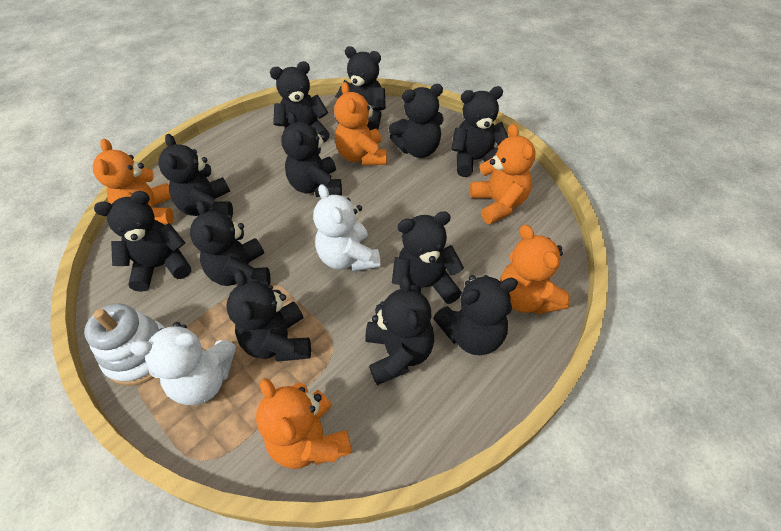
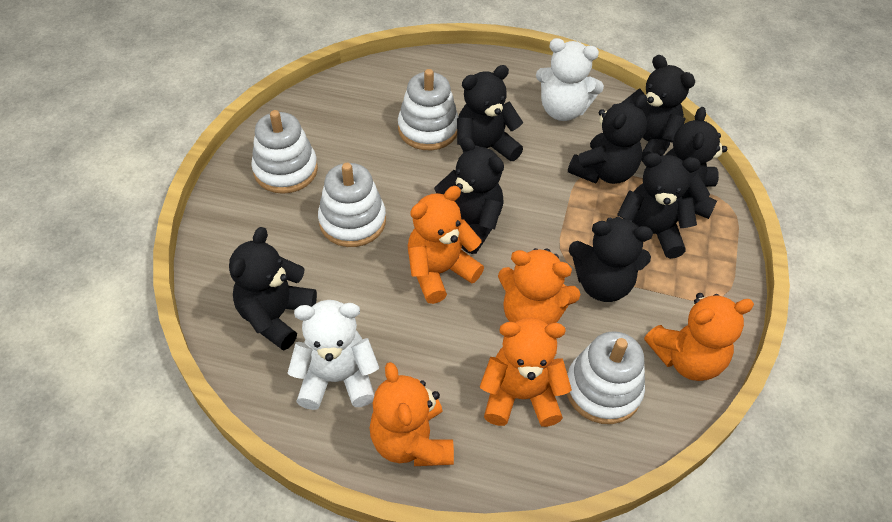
black teddy bear: 12 -> 8
white stacking toy: 1 -> 4

